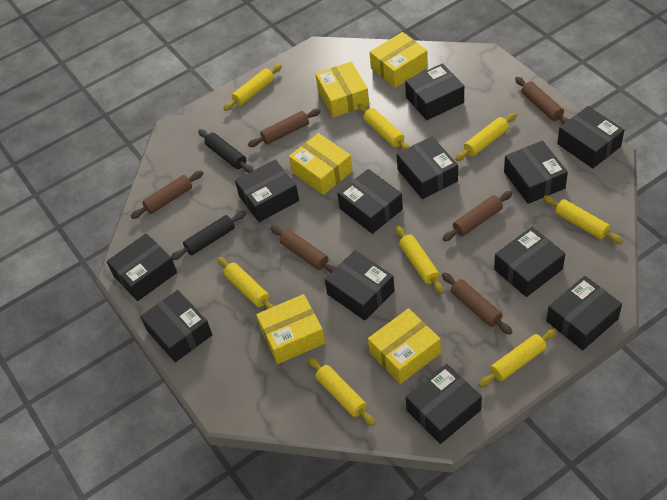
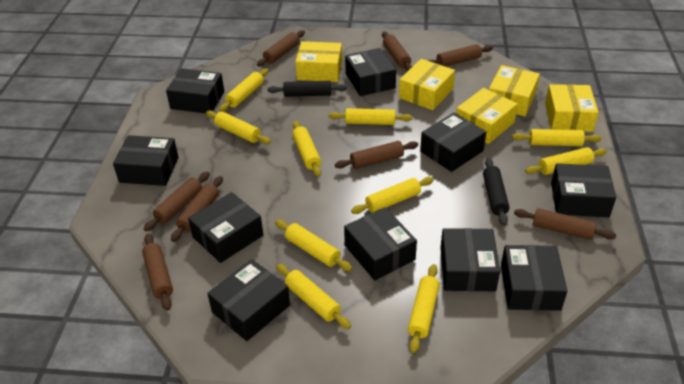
black box: 12 -> 10
brown rolling pin: 6 -> 8
yellow rolling pin: 8 -> 10

